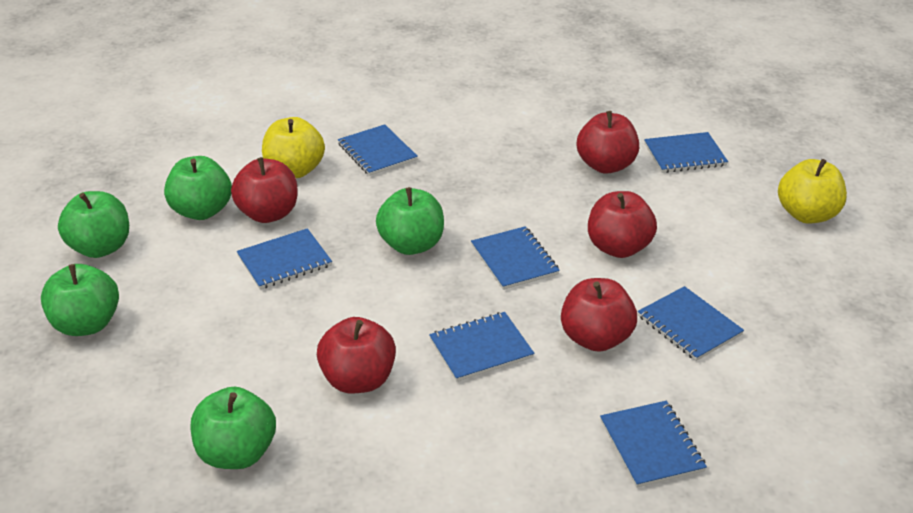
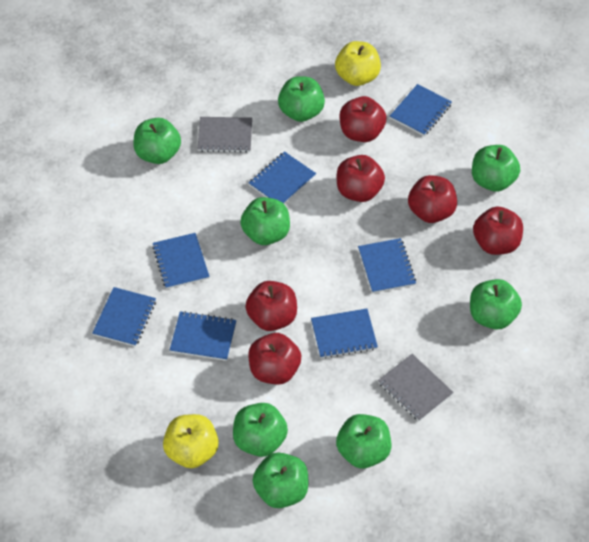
green apple: 5 -> 8
grey notebook: 0 -> 2
red apple: 5 -> 6

